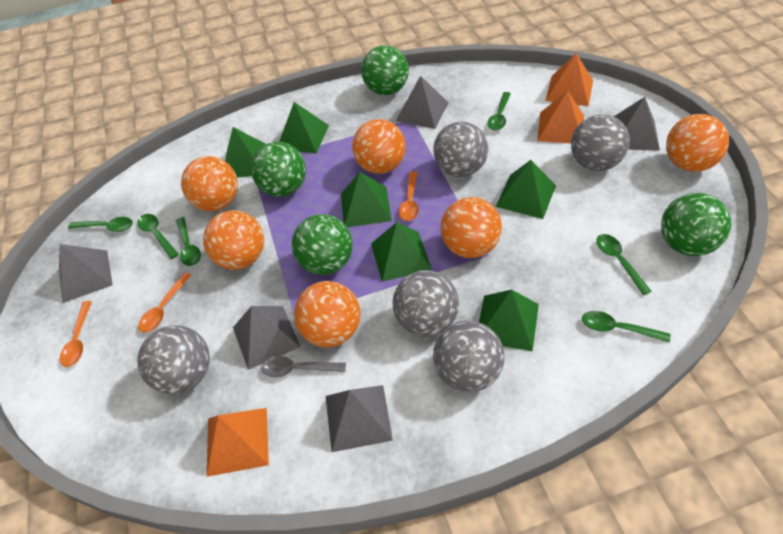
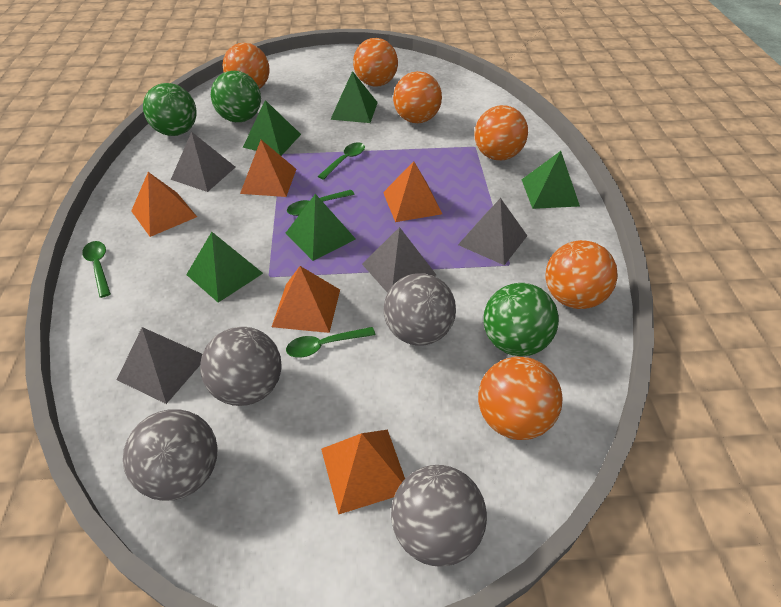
green ball: 4 -> 3
green pyramid: 6 -> 5
green spoon: 6 -> 4
grey ball: 5 -> 4
grey pyramid: 5 -> 4
grey spoon: 1 -> 0
orange pyramid: 3 -> 5
orange spoon: 3 -> 0

